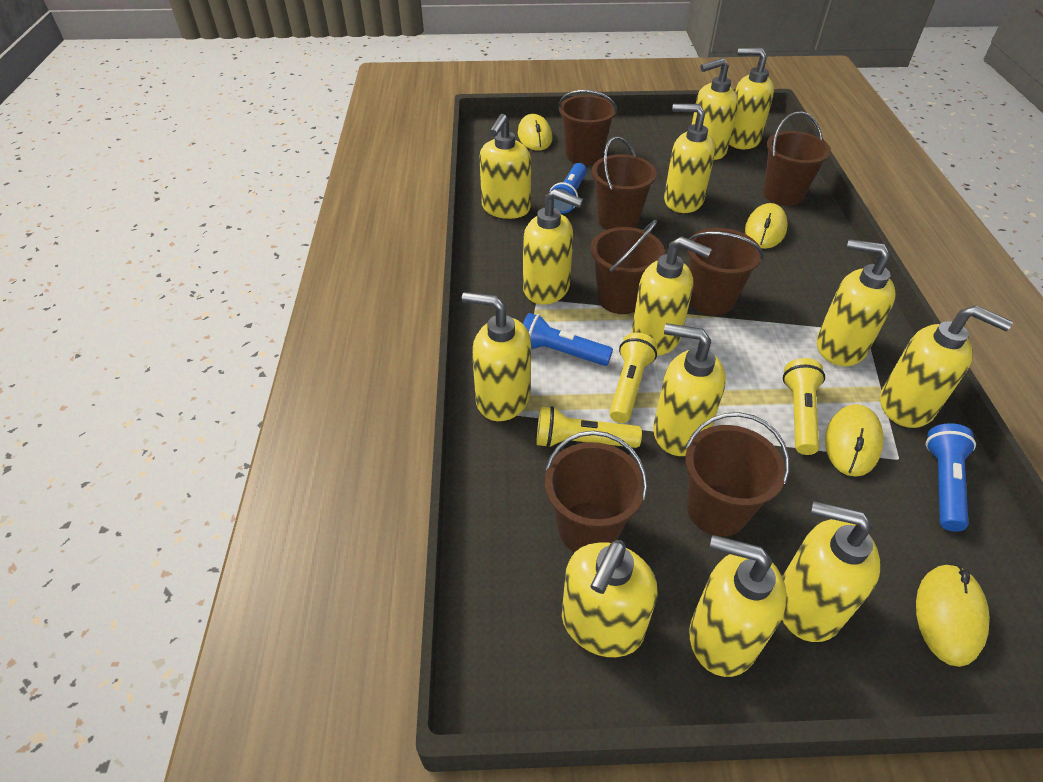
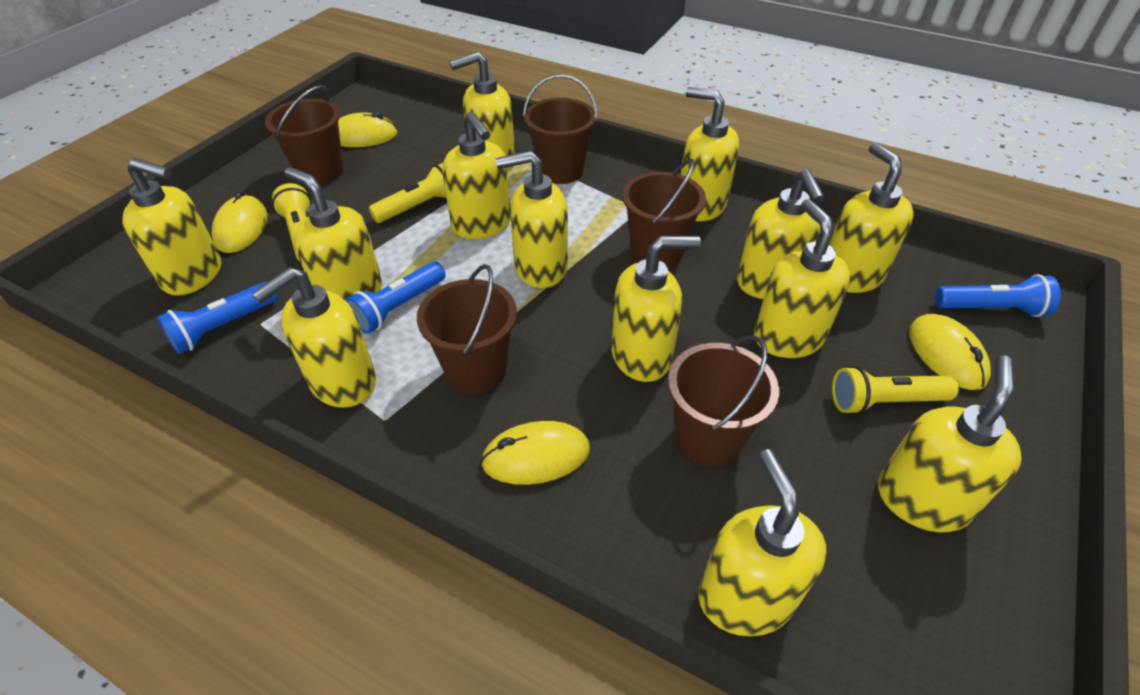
brown bucket: 7 -> 5

